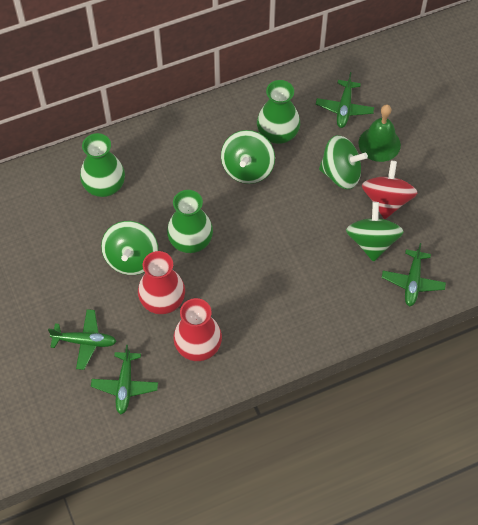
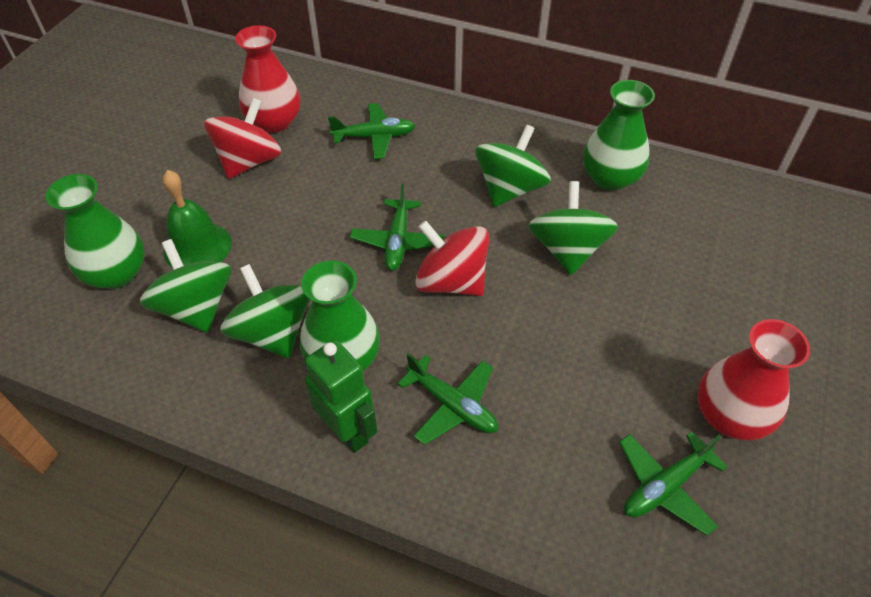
green robot: 0 -> 1
red spinning top: 1 -> 2

